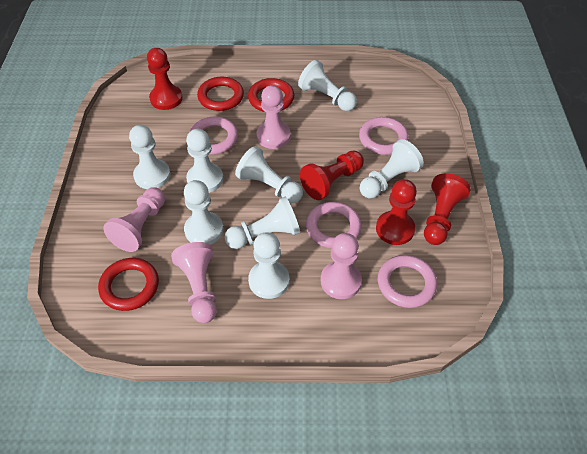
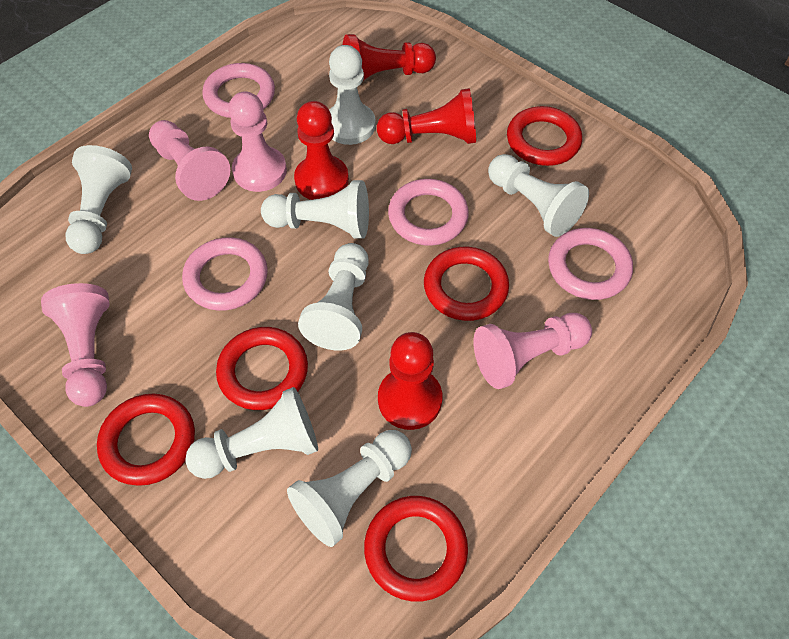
red ring: 3 -> 5
white pawn: 8 -> 7

